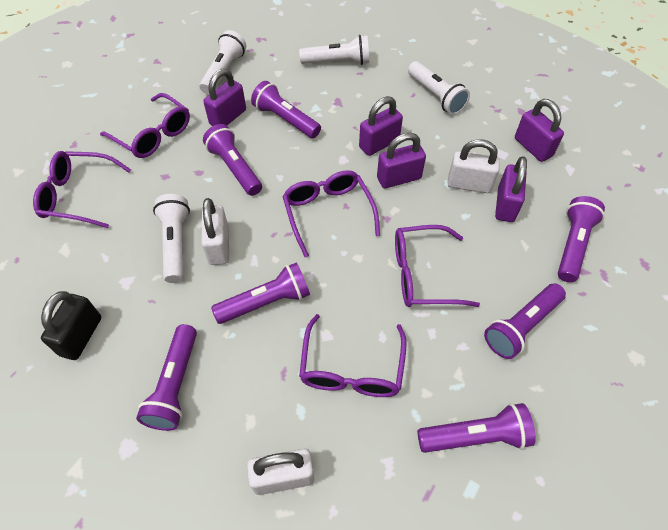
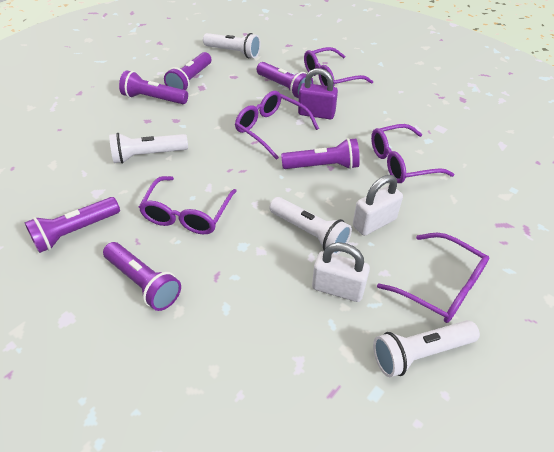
black padlock: 1 -> 0
purple flashlight: 7 -> 6
purple padlock: 5 -> 1
white padlock: 3 -> 2

